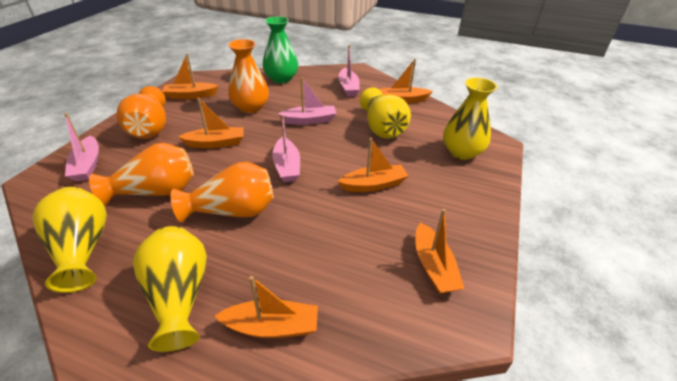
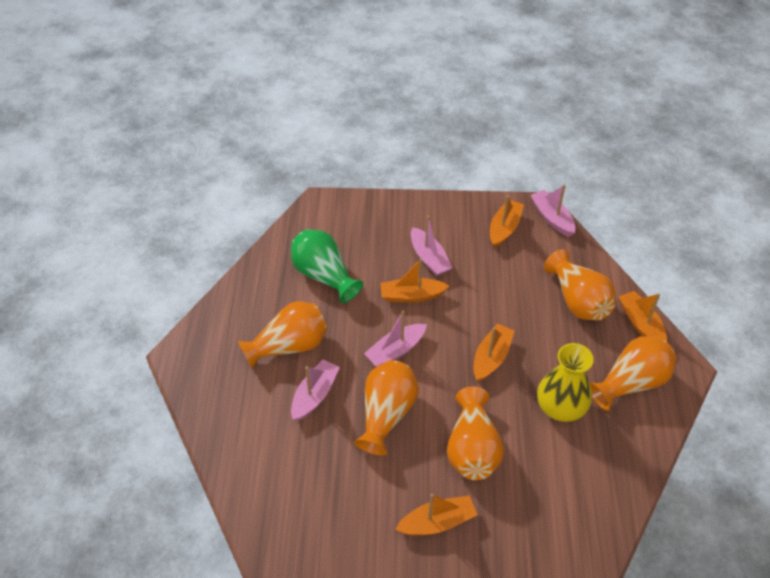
orange boat: 6 -> 5
orange vase: 4 -> 5
yellow vase: 4 -> 1

